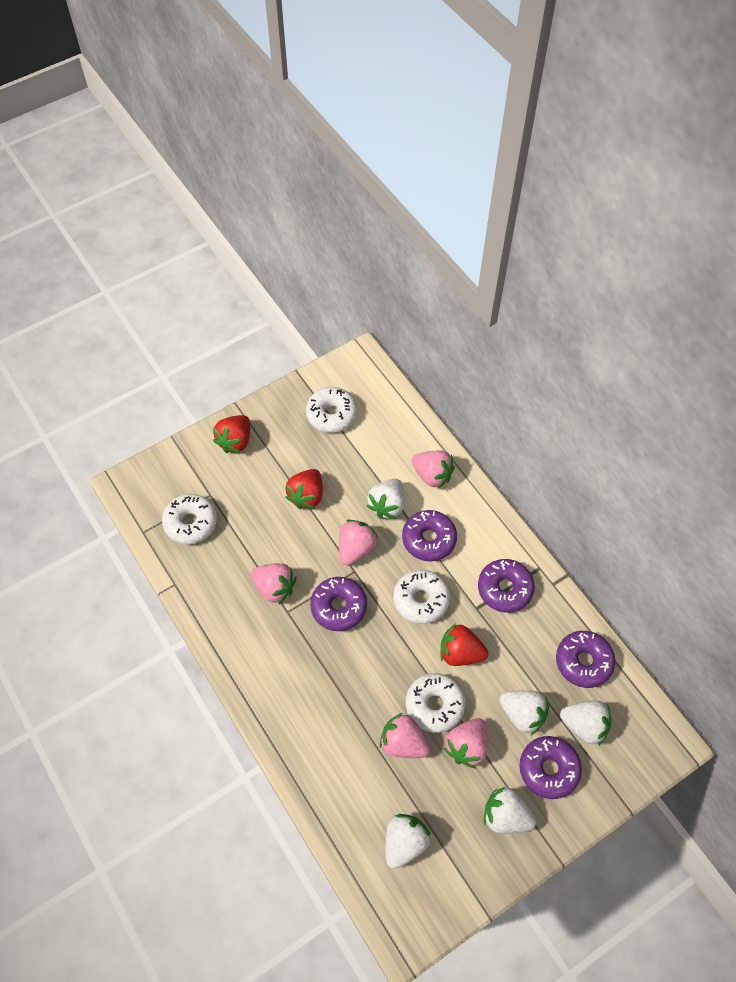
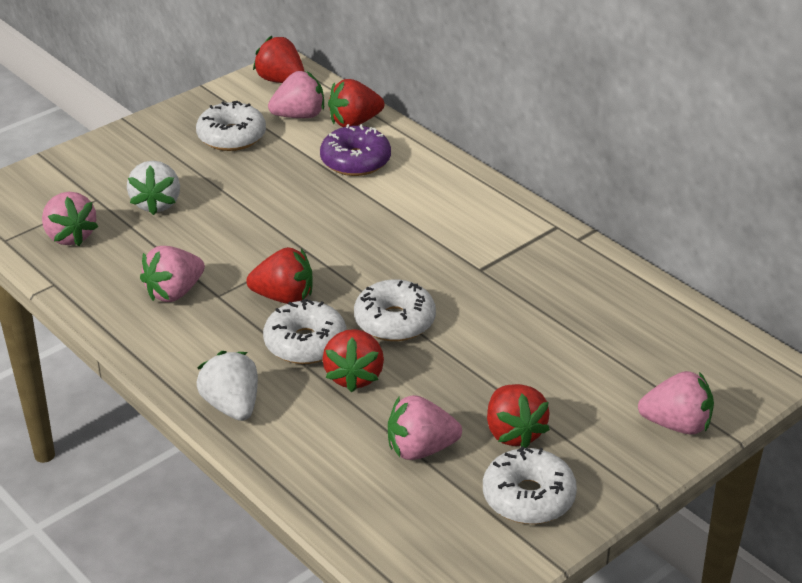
purple donut: 5 -> 1
red strawberry: 3 -> 5
white strawberry: 5 -> 2

